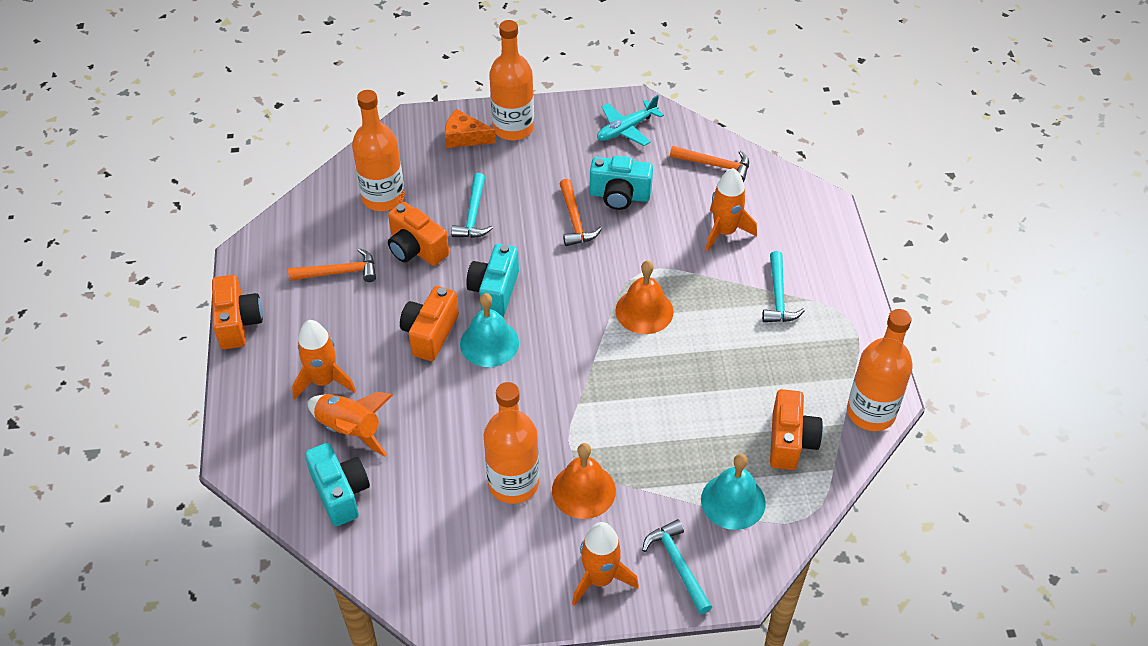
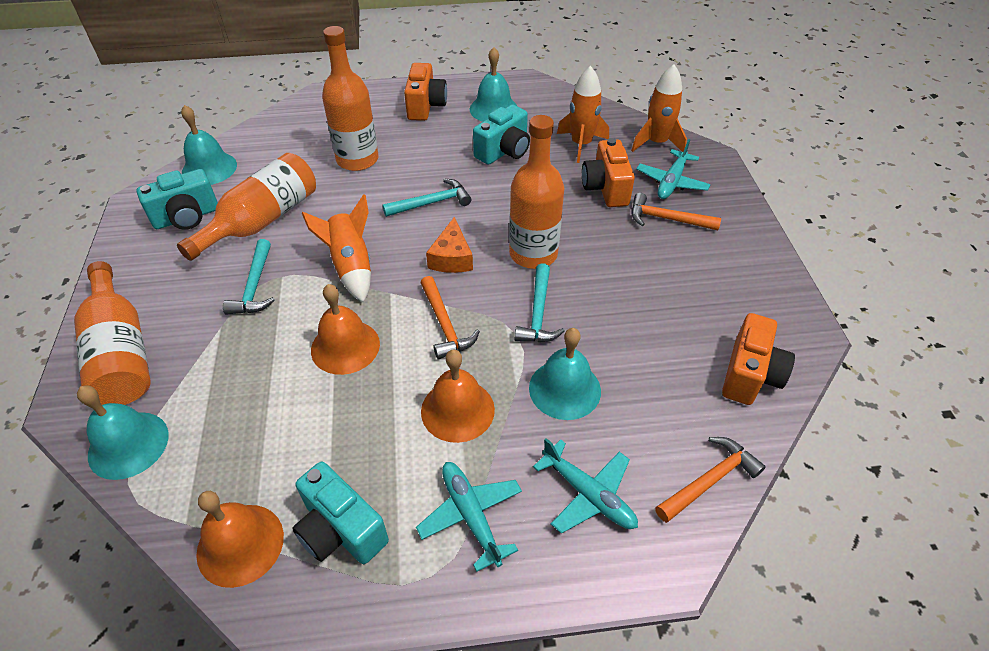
orange bell: 2 -> 3
orange camera: 4 -> 3
orange rocket: 4 -> 3
turquoise bell: 2 -> 4
turquoise plane: 1 -> 3

